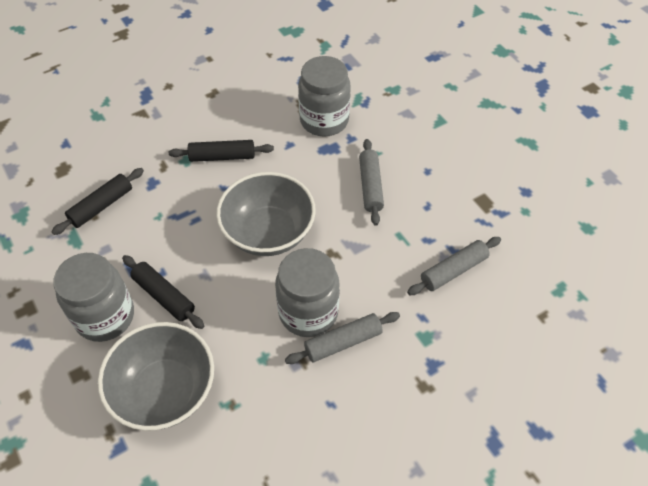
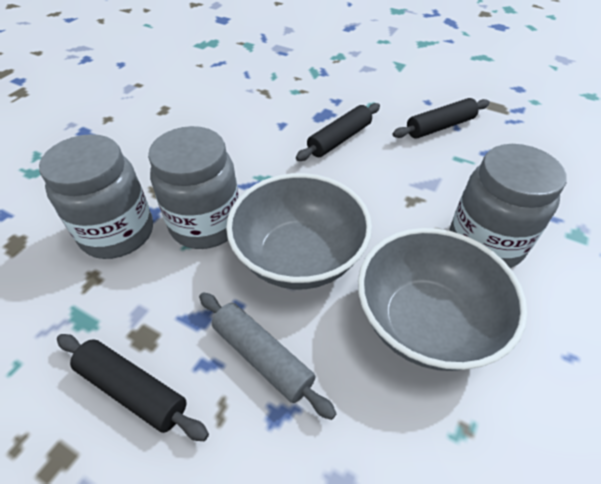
grey rolling pin: 3 -> 1

